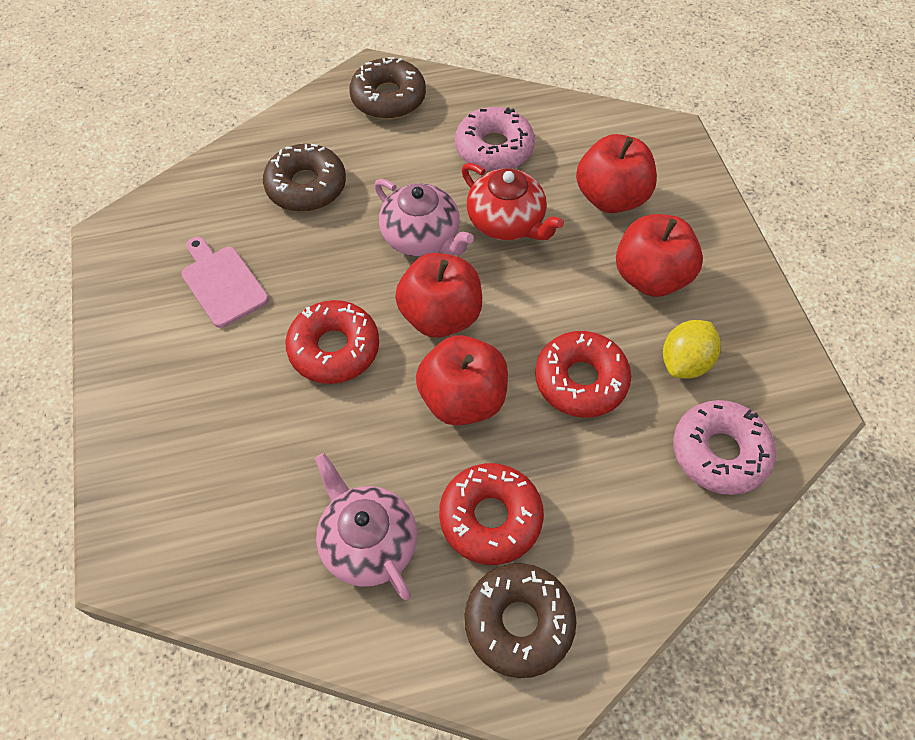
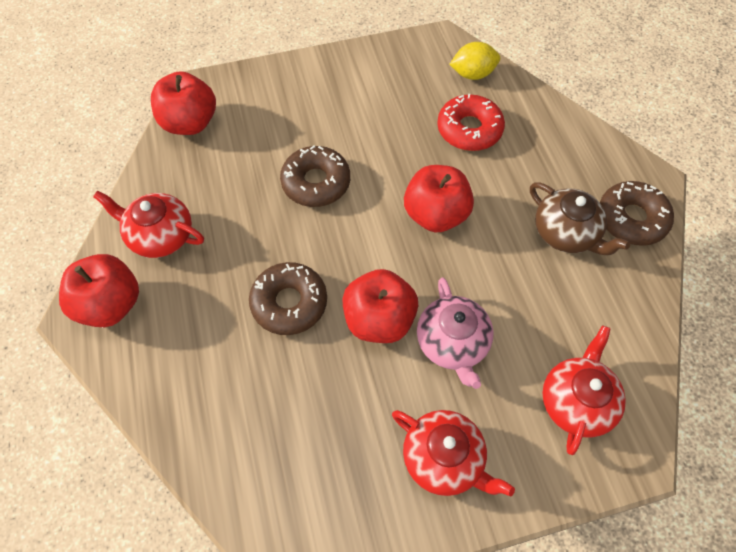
brown teapot: 0 -> 1
pink cutting board: 1 -> 0
pink donut: 2 -> 0
pink teapot: 2 -> 1
red donut: 3 -> 1
red teapot: 1 -> 3

